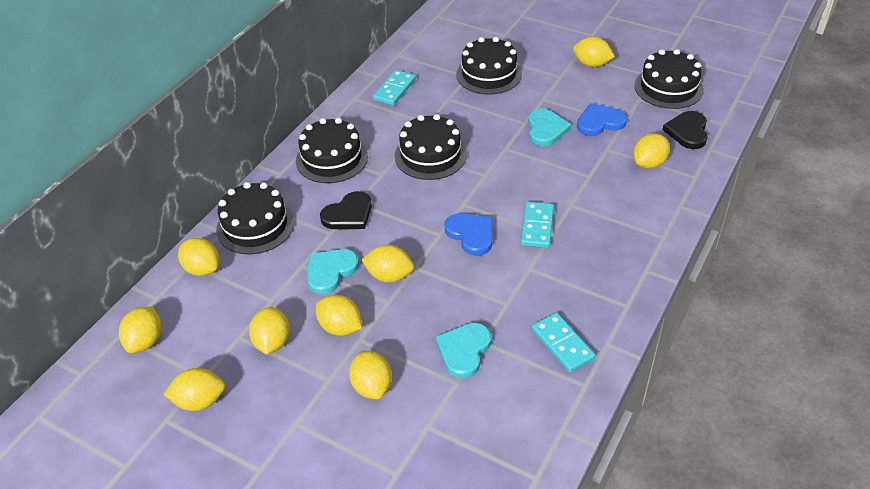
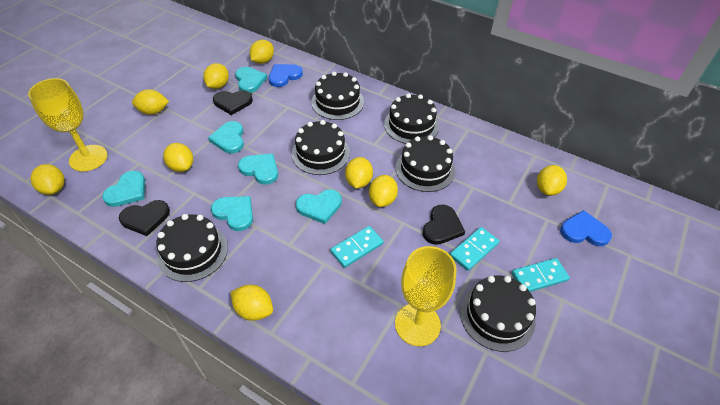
black cake: 5 -> 6
black heart: 2 -> 3
turquoise heart: 3 -> 6
yellow goblet: 0 -> 2

